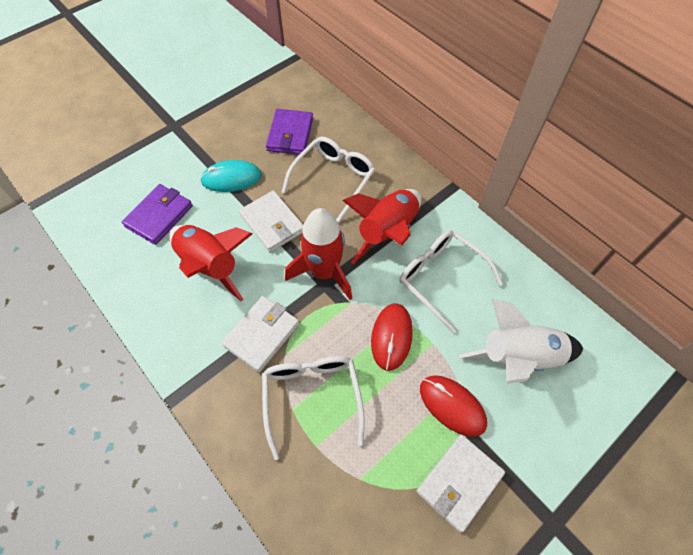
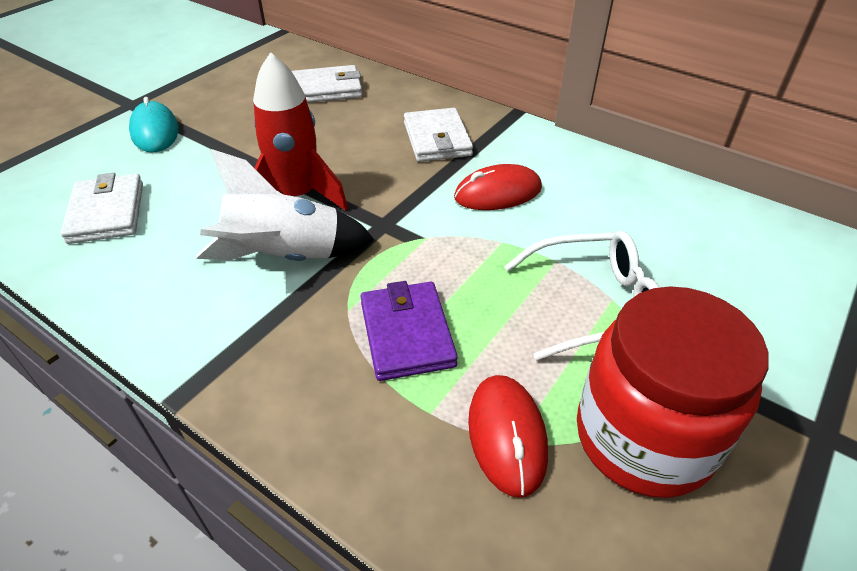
purple wallet: 2 -> 1
red jar: 0 -> 1
red rocket: 3 -> 1
white glasses: 3 -> 1

